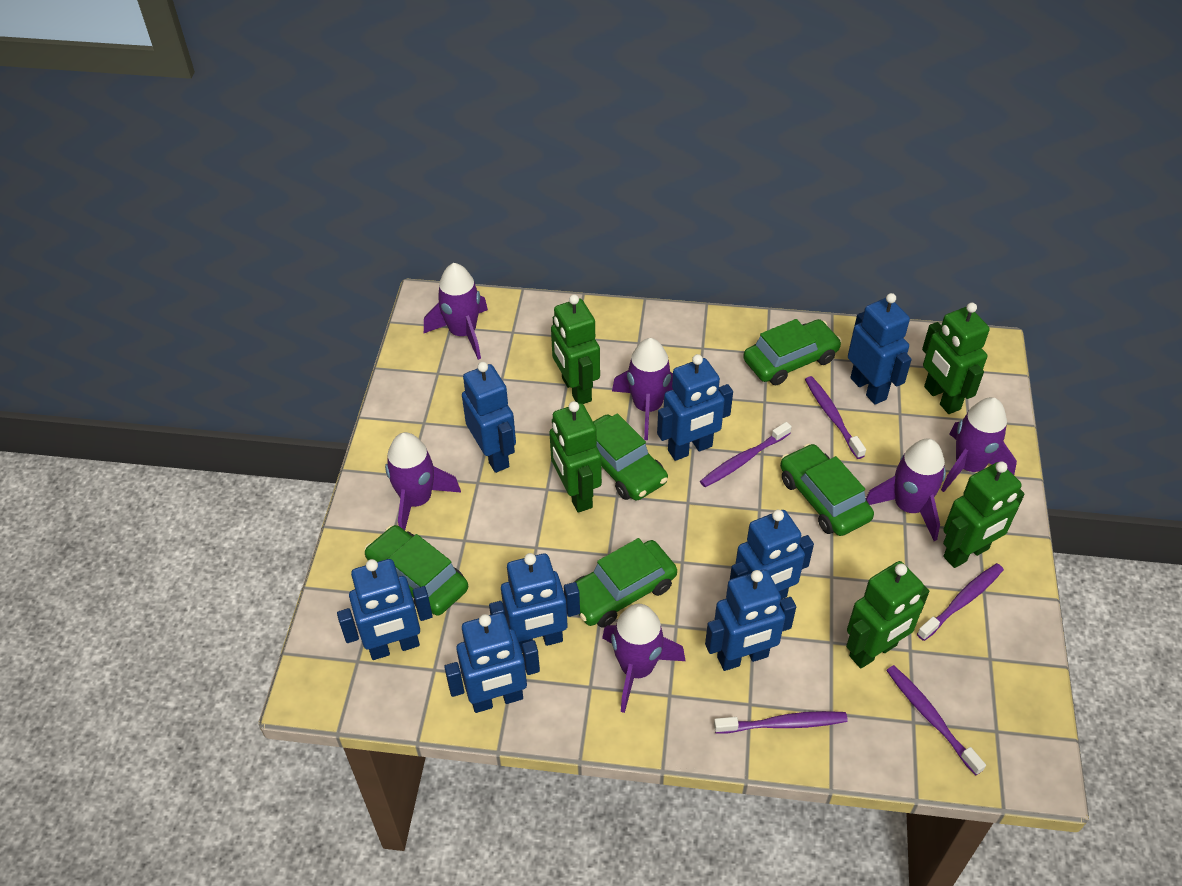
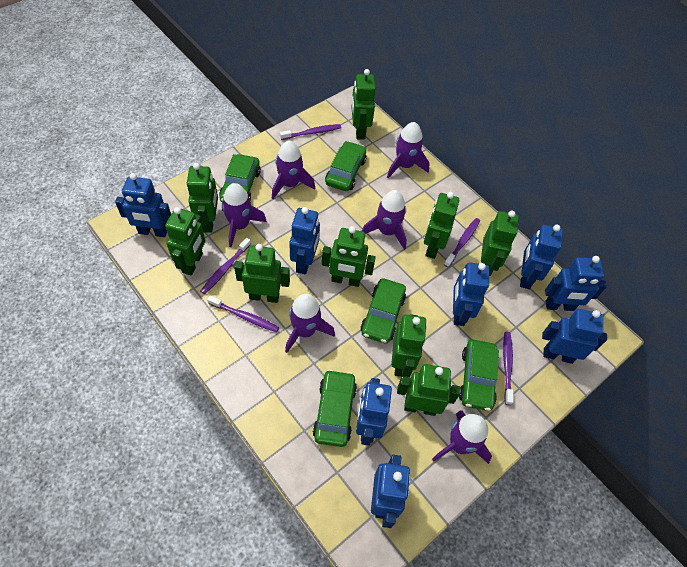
green robot: 5 -> 9

